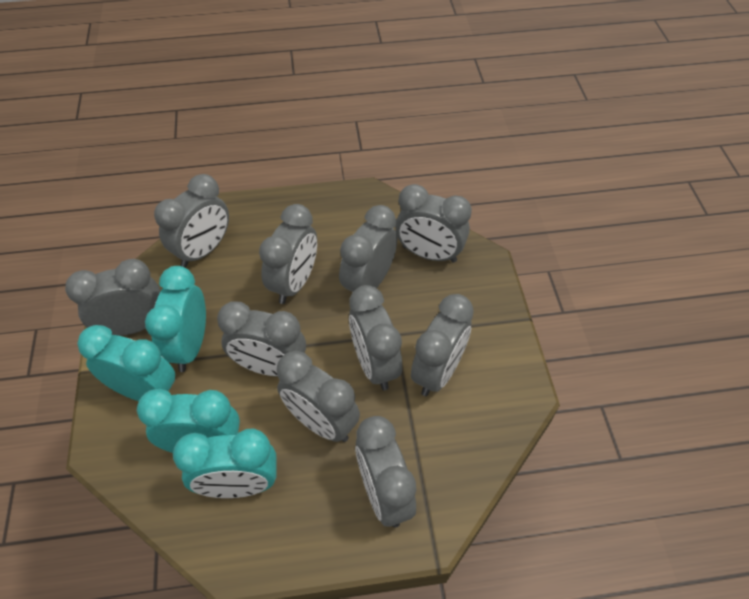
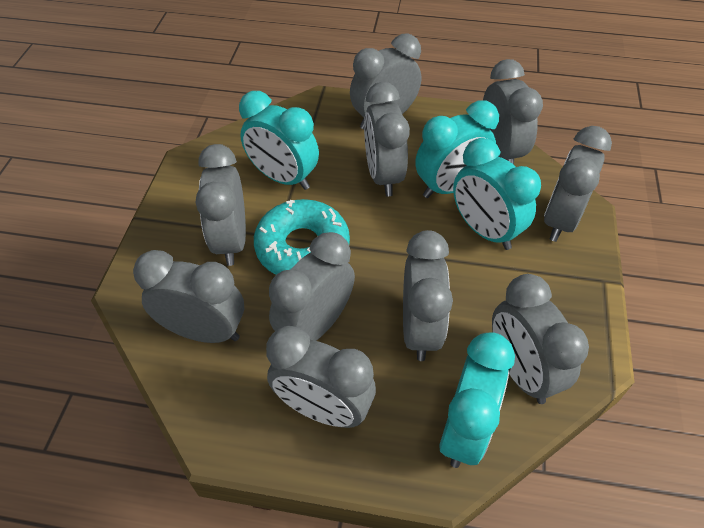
turquoise donut: 0 -> 1

